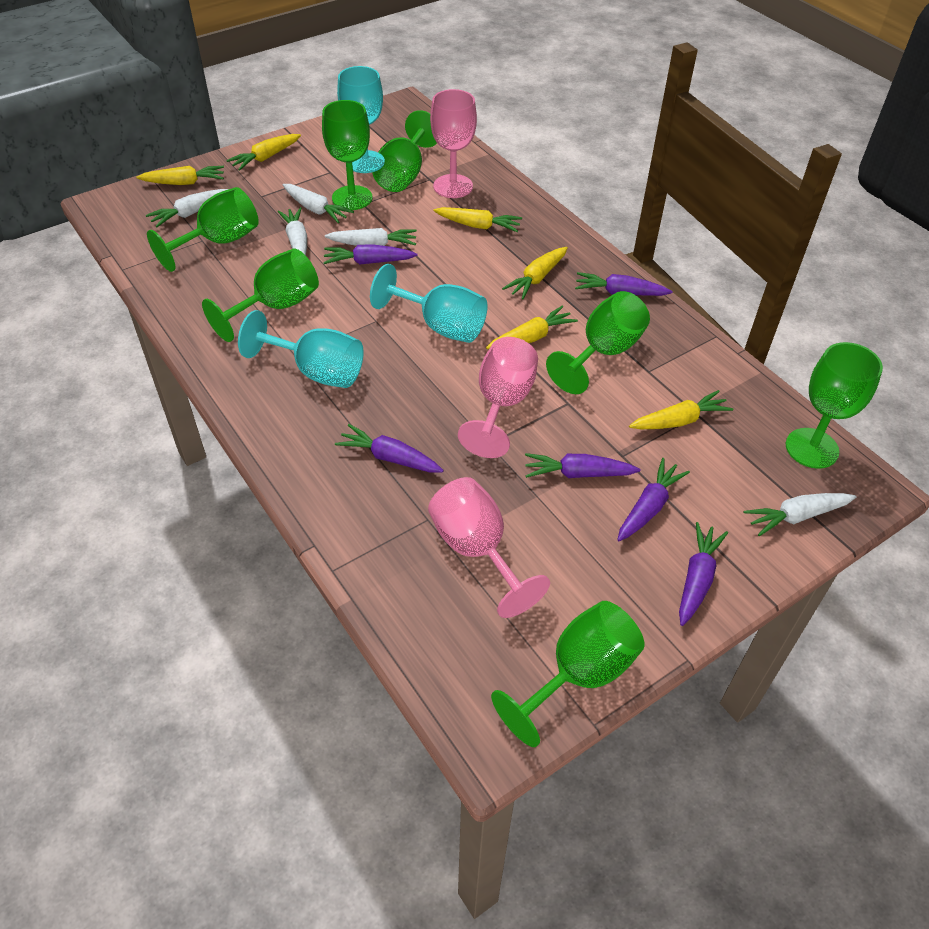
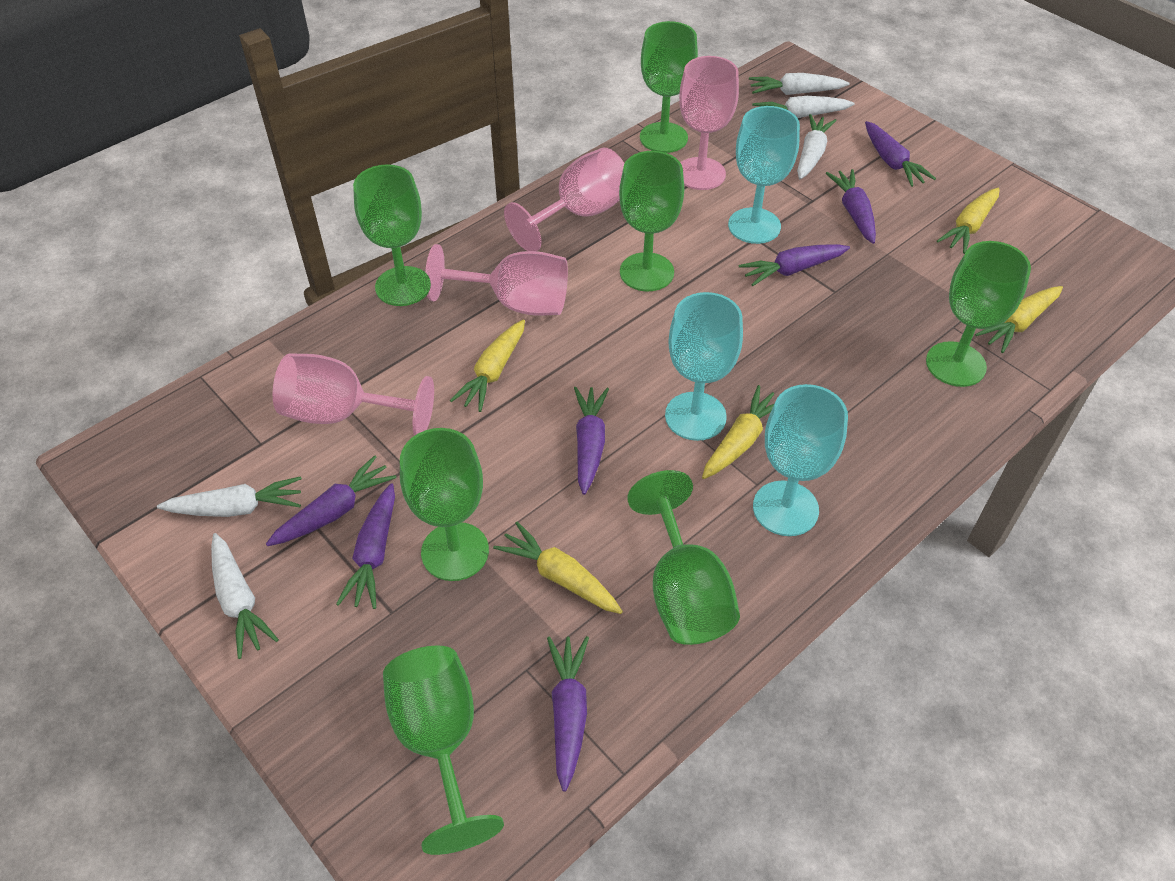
pink goblet: 3 -> 4
purple carrot: 6 -> 7
yellow carrot: 6 -> 5

